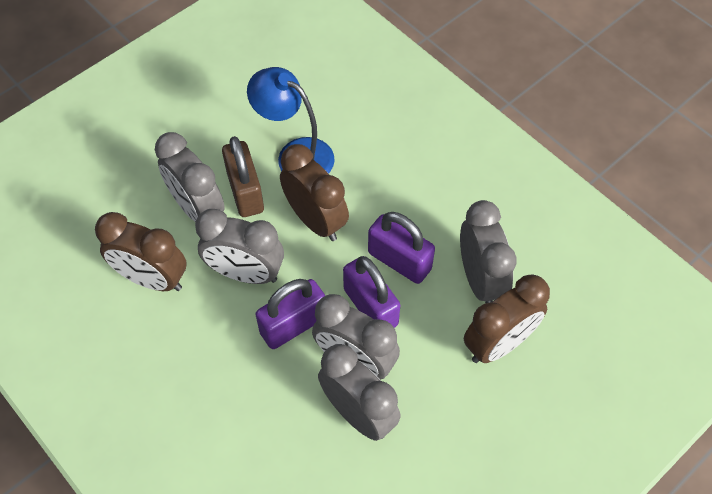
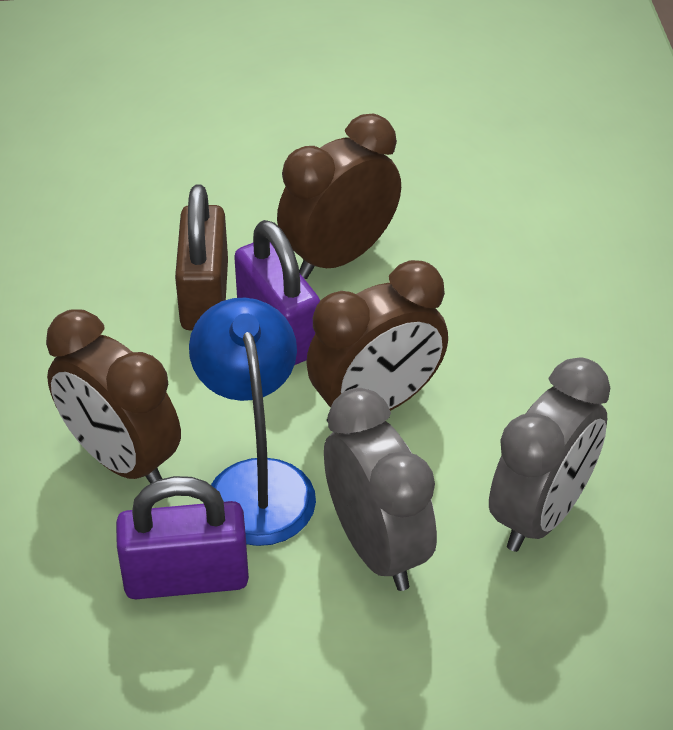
grey clock: 5 -> 2
purple padlock: 3 -> 2

